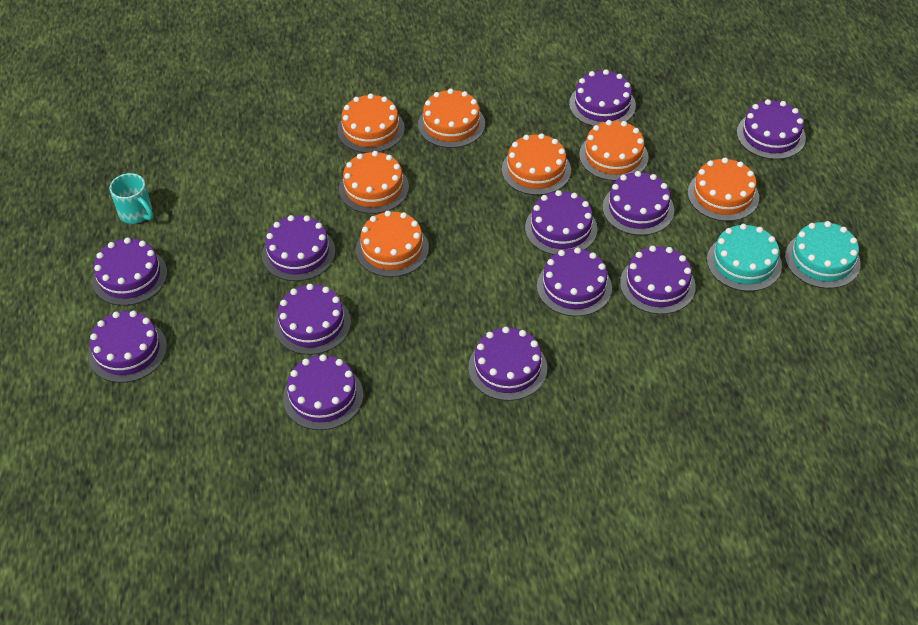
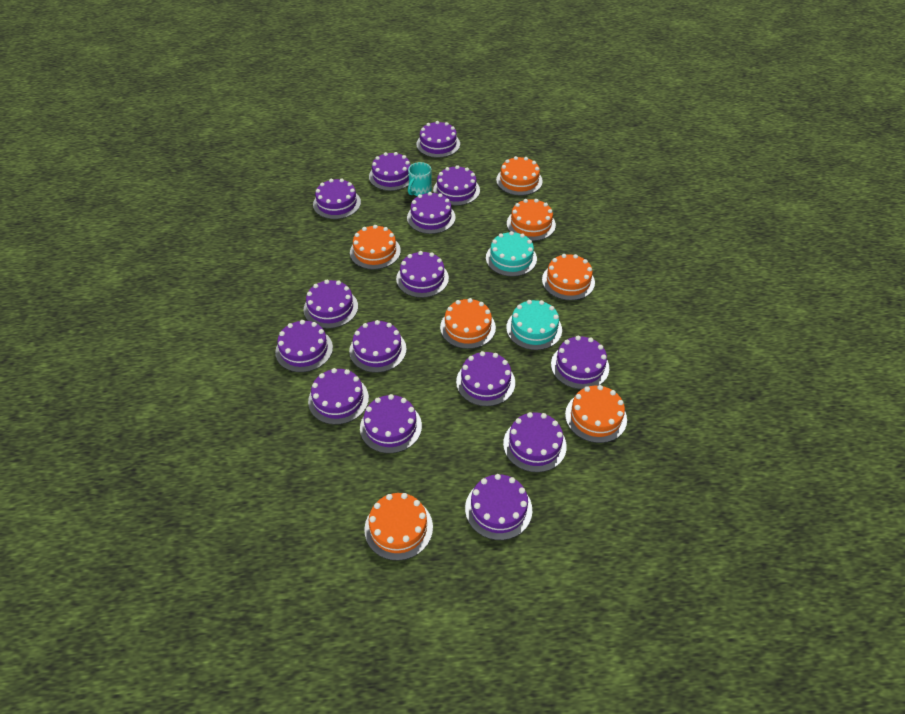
purple cake: 12 -> 15

